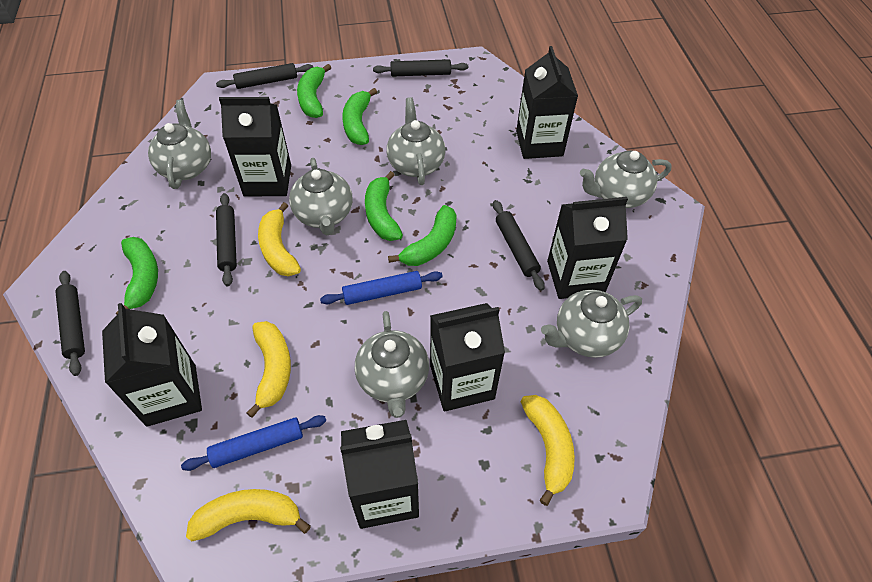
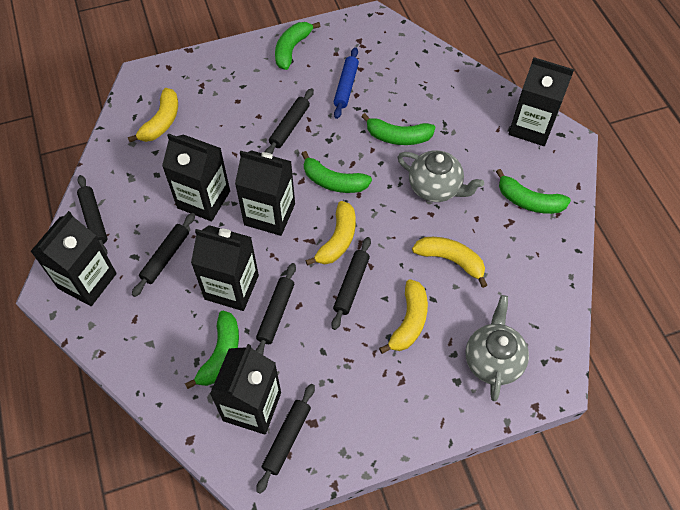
black rolling pin: 5 -> 6
blue rolling pin: 2 -> 1
grey teapot: 6 -> 2

